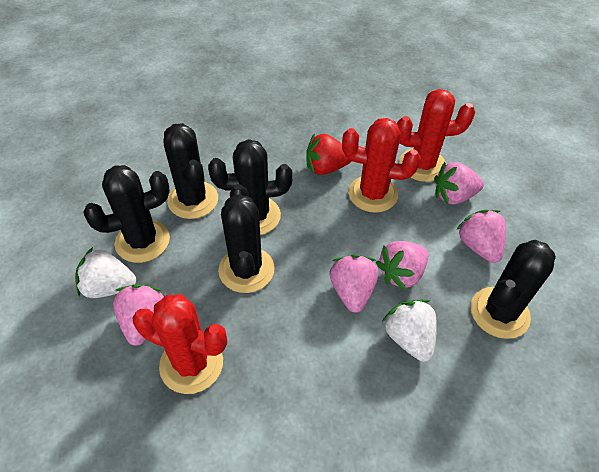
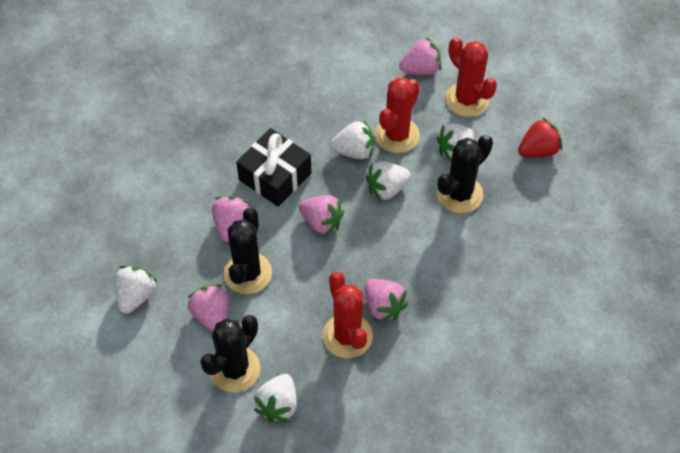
black cactus: 5 -> 3
black gift: 0 -> 1
white strawberry: 2 -> 5

